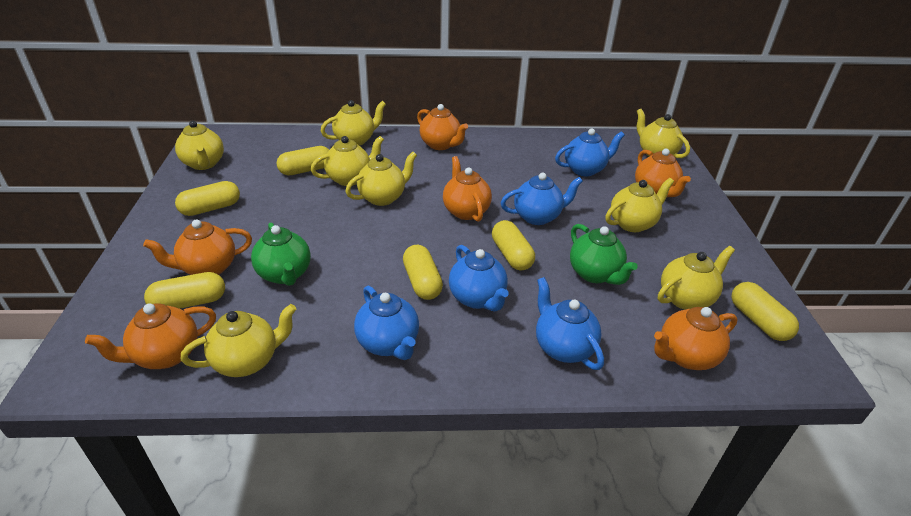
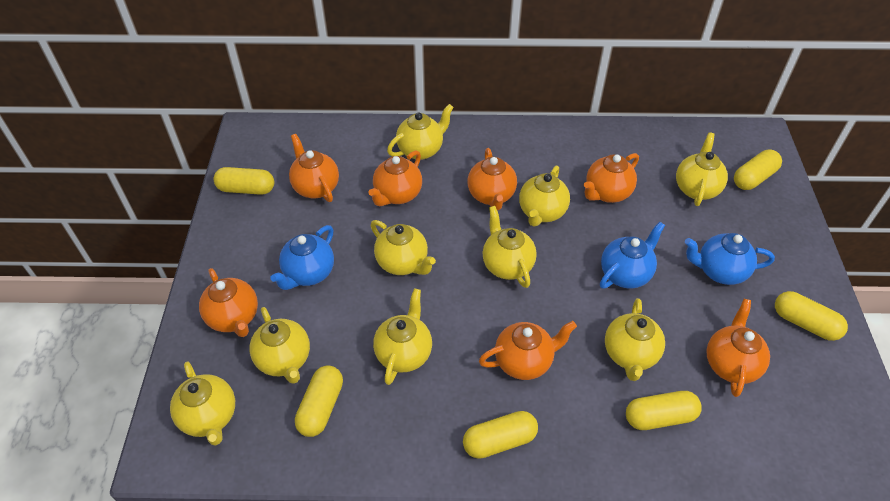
blue teapot: 5 -> 3
green teapot: 2 -> 0
orange teapot: 6 -> 7
yellow teapot: 8 -> 9

